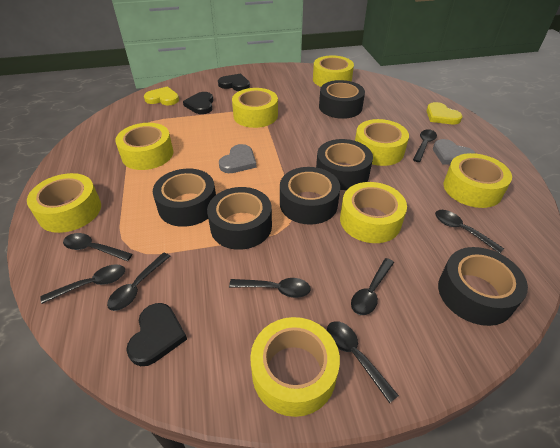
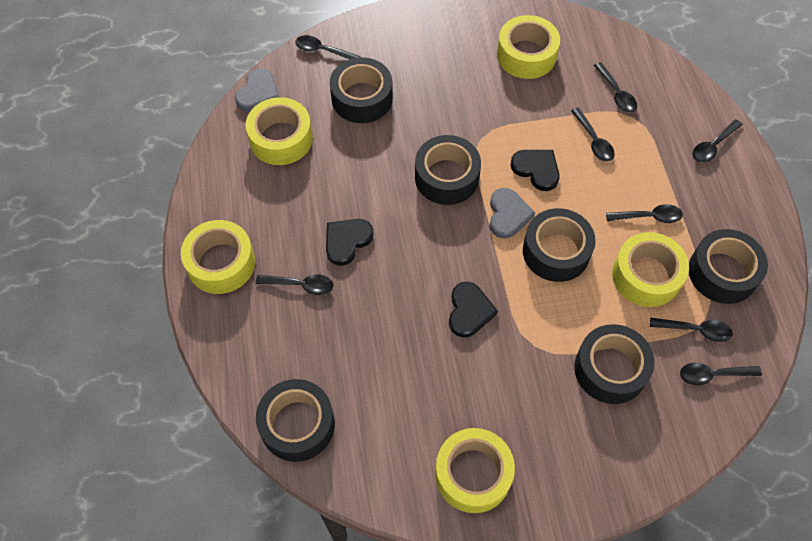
yellow heart: 2 -> 0
yellow tape: 8 -> 5

